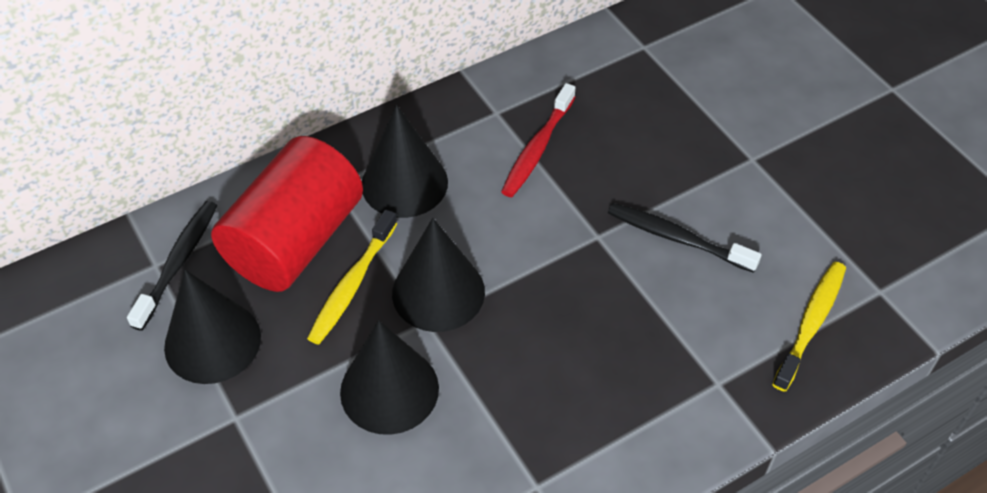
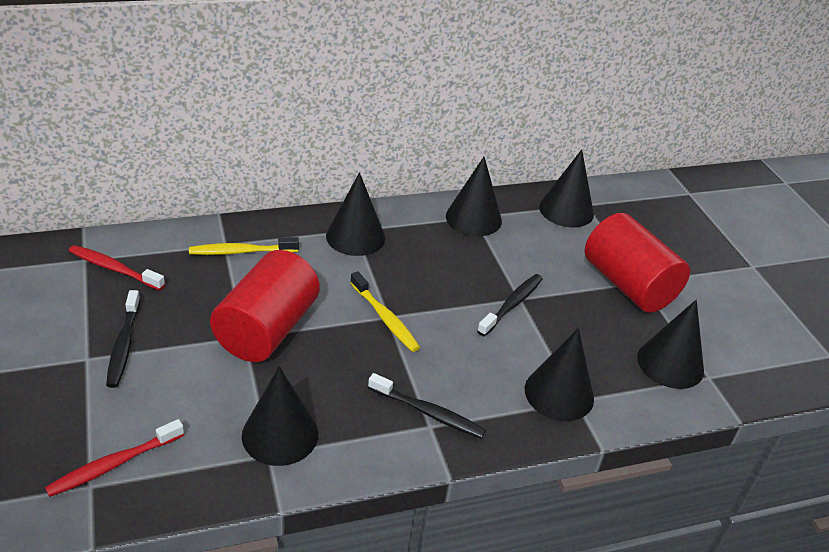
black cone: 4 -> 6
black toothbrush: 2 -> 3
red cylinder: 1 -> 2
red toothbrush: 1 -> 2

